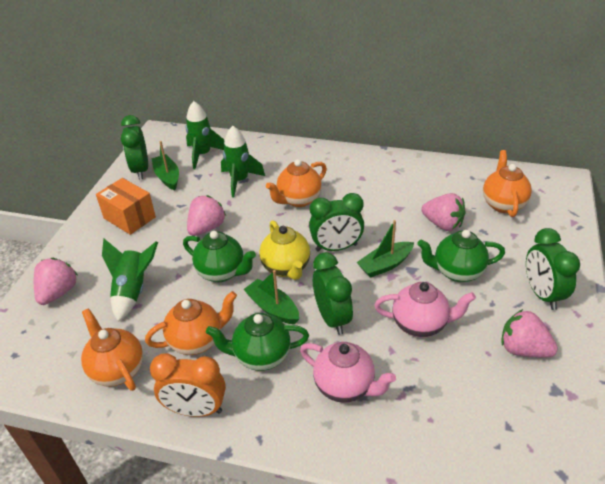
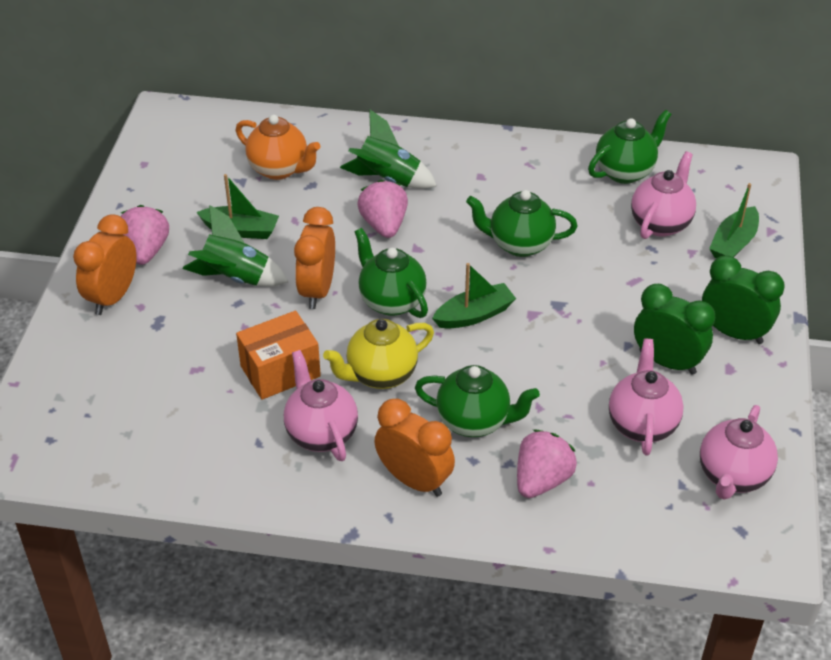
green clock: 4 -> 2
green rocket: 3 -> 2
green teapot: 3 -> 4
orange clock: 1 -> 3
orange teapot: 4 -> 1
pink strawberry: 4 -> 3
pink teapot: 2 -> 4

